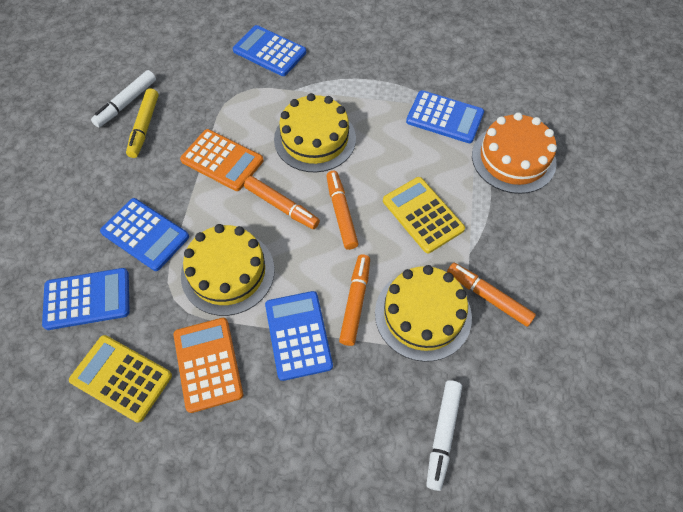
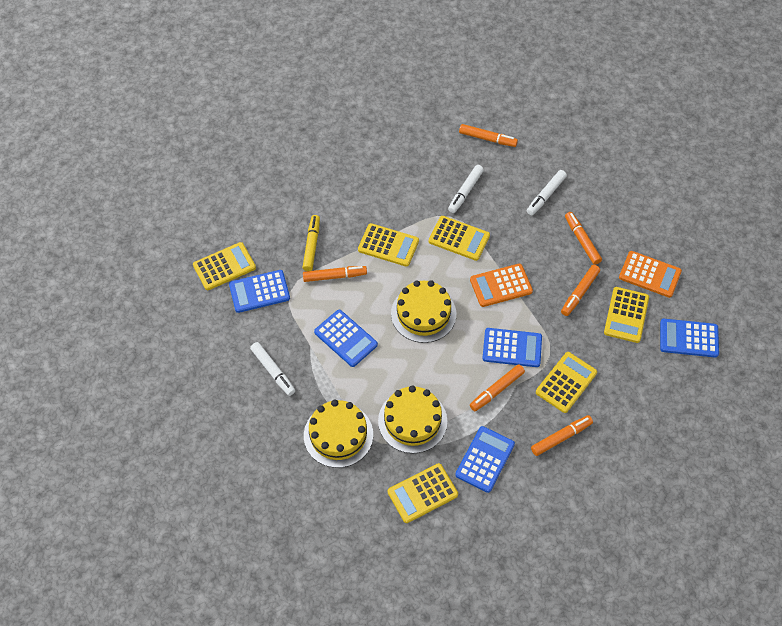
orange cake: 1 -> 0
orange marker: 4 -> 6
white marker: 2 -> 3
yellow calculator: 2 -> 6

